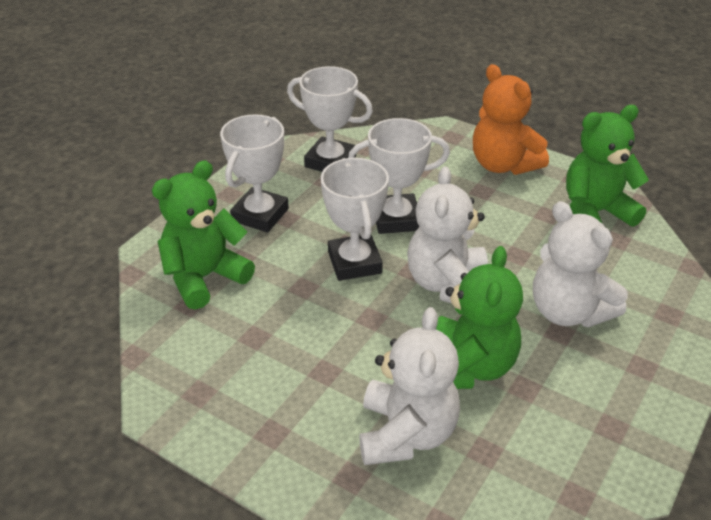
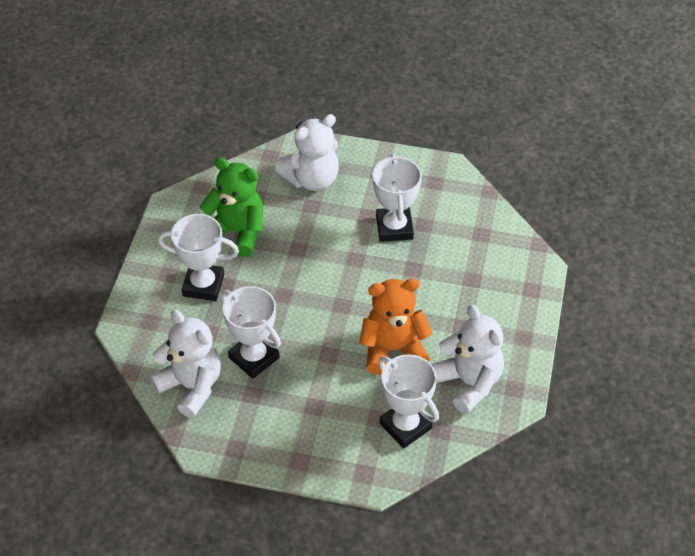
green teddy bear: 3 -> 1

